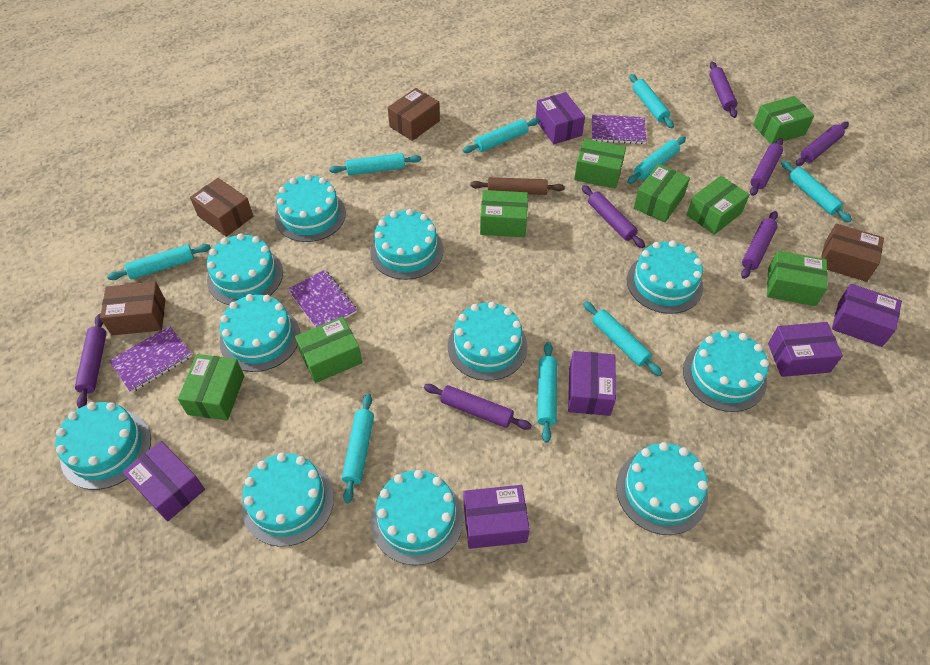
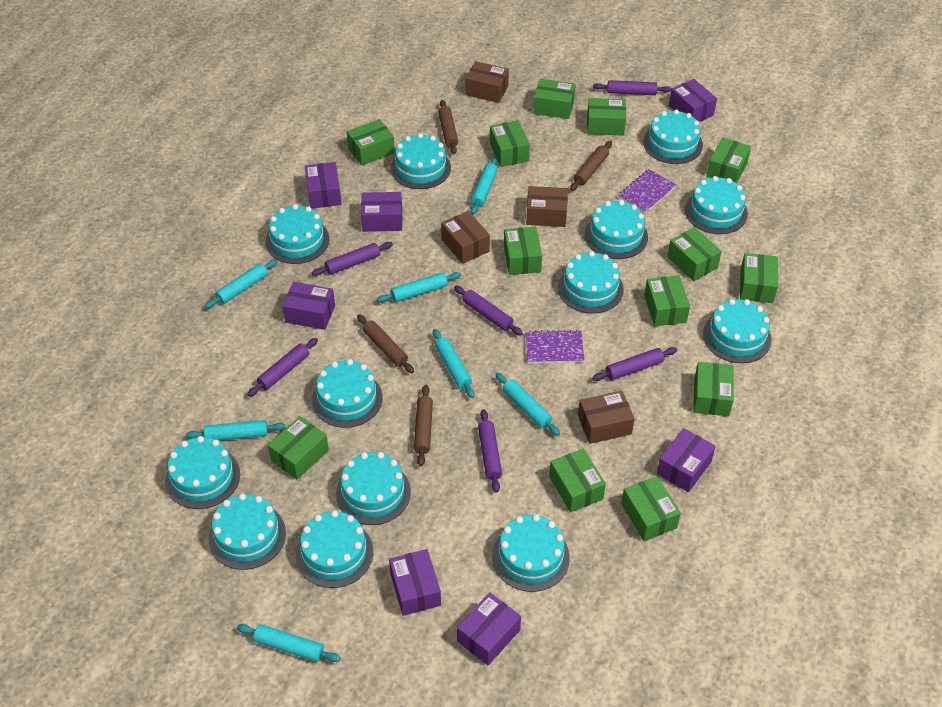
brown rolling pin: 1 -> 4
green box: 8 -> 13
purple box: 6 -> 7
purple notebook: 3 -> 2
purple rolling pin: 7 -> 6
turquoise cake: 11 -> 13
turquoise rolling pin: 9 -> 7

